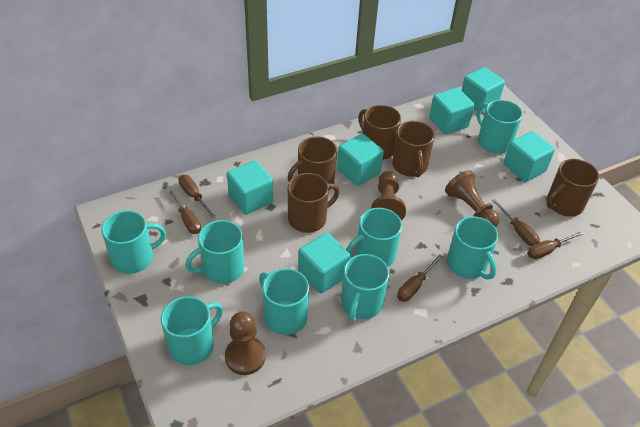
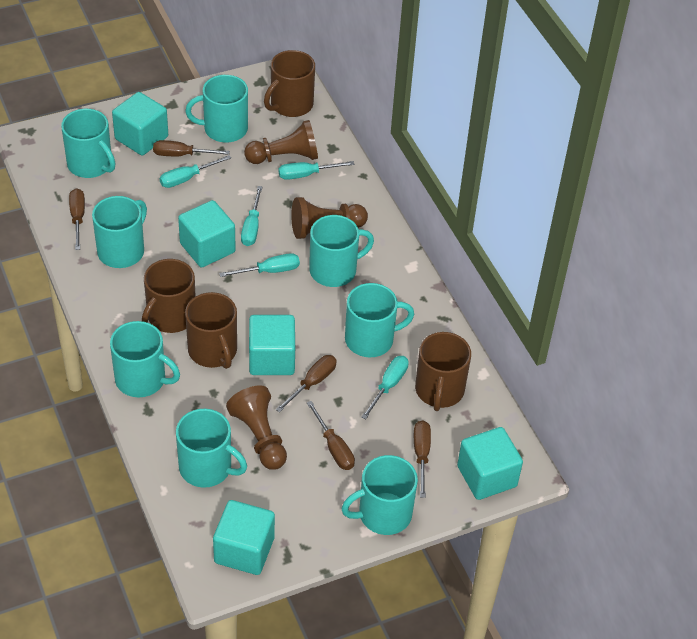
brown mug: 5 -> 4
turquoise cube: 6 -> 5
turquoise screwdriver: 0 -> 5

